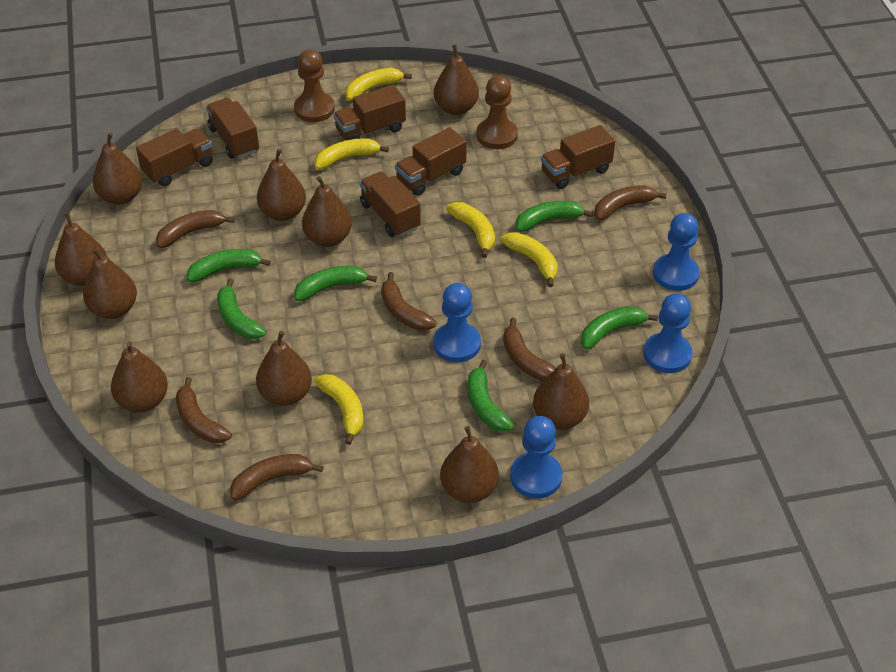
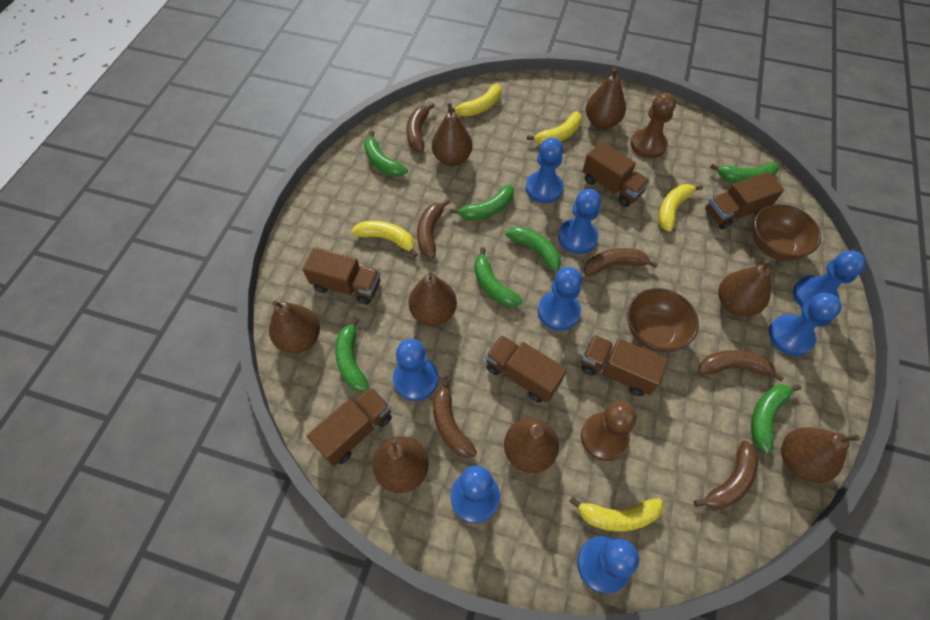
blue pawn: 4 -> 8
brown bowl: 0 -> 2
brown pear: 10 -> 8
green banana: 6 -> 7

